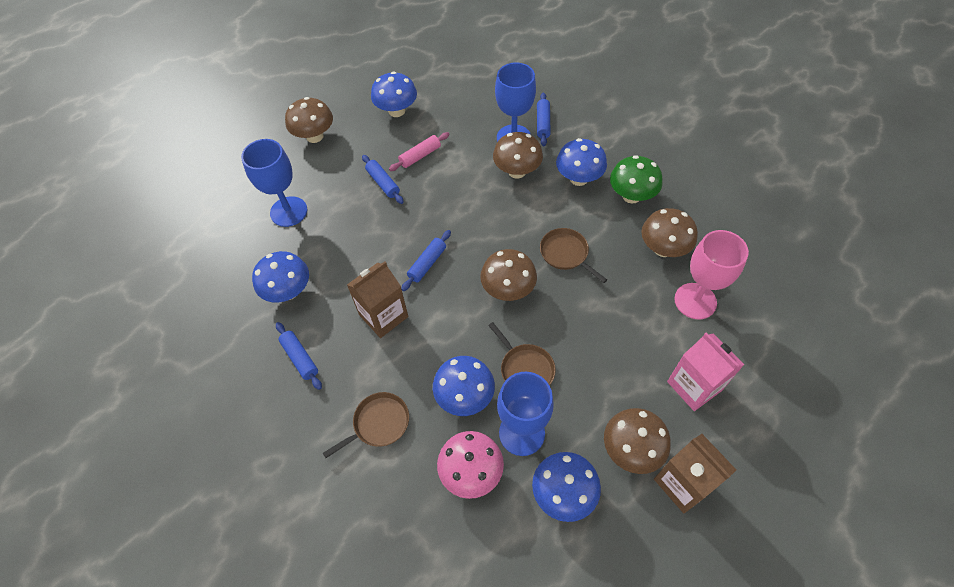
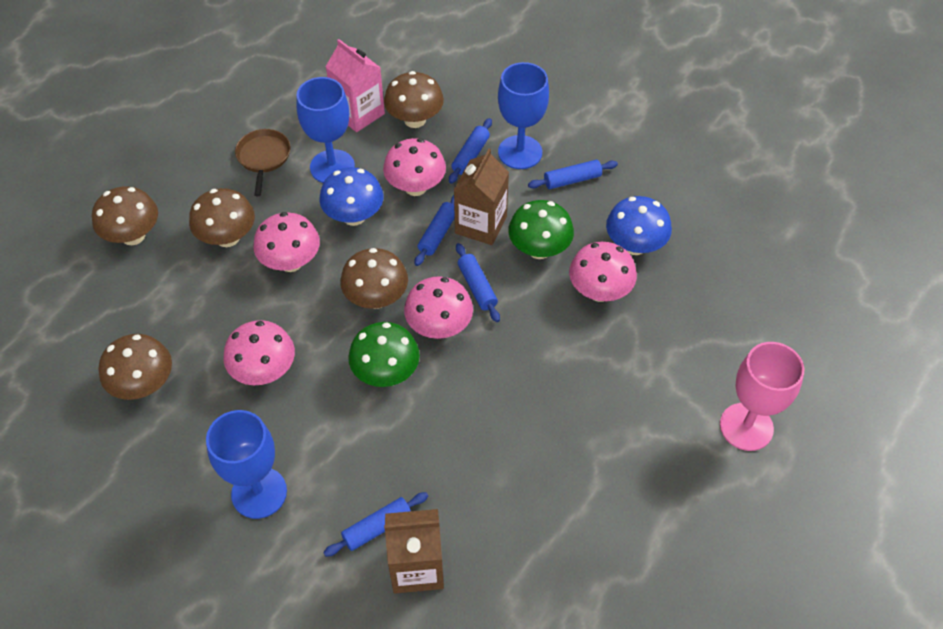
blue mushroom: 5 -> 2
blue rolling pin: 4 -> 5
brown pan: 3 -> 1
green mushroom: 1 -> 2
pink mushroom: 1 -> 5
pink rolling pin: 1 -> 0

